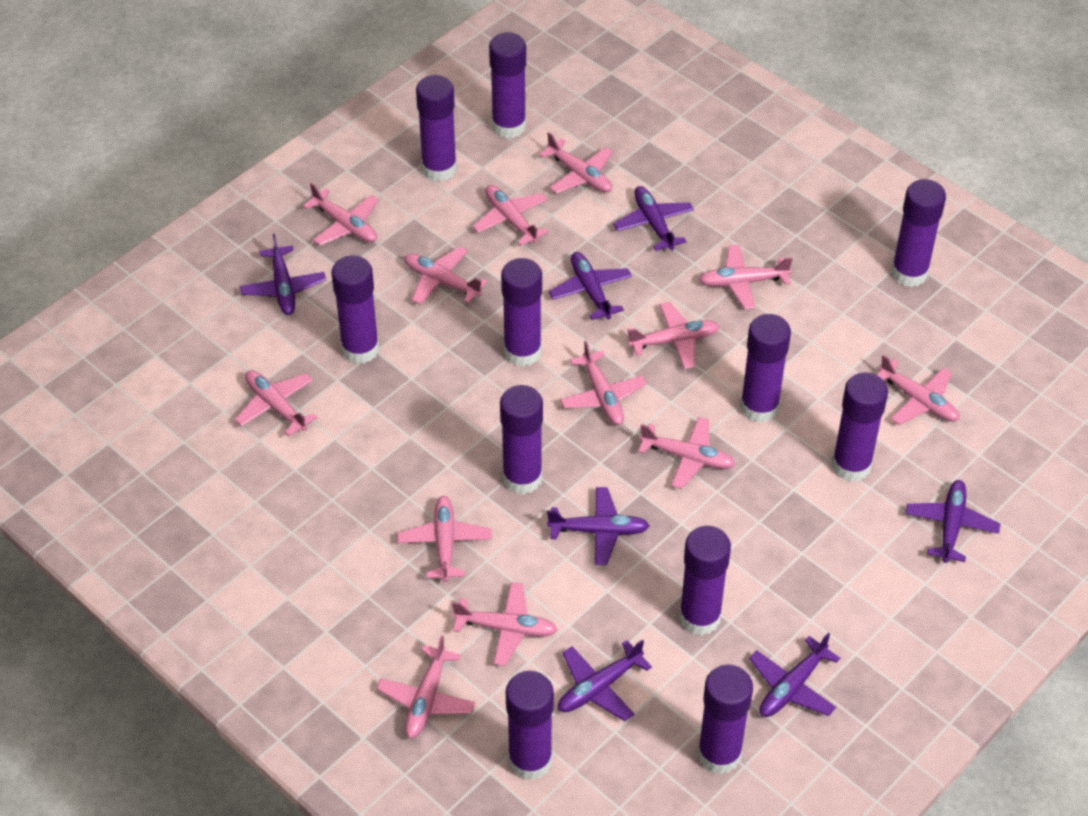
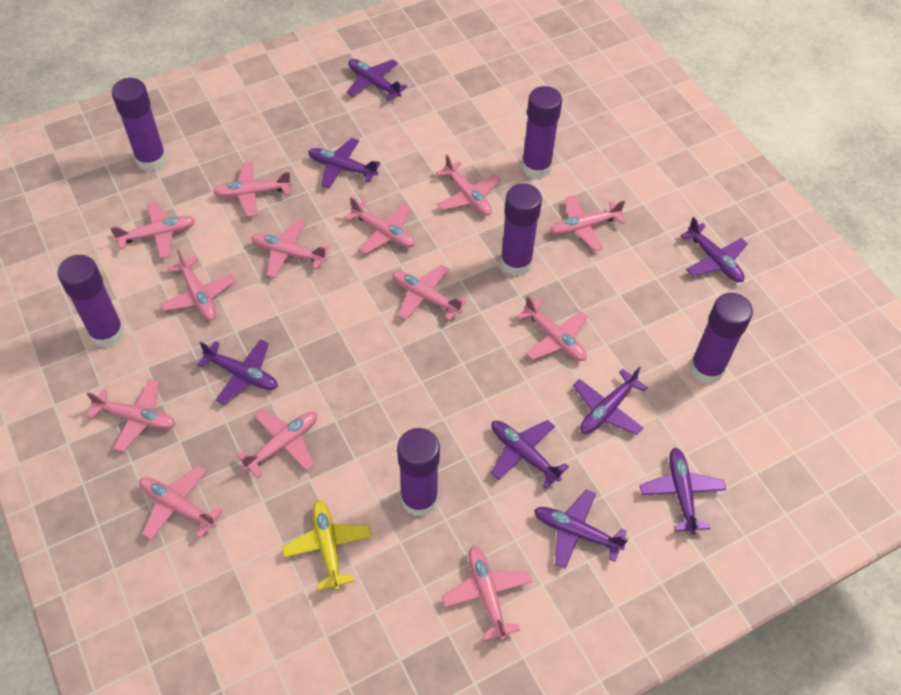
purple glue stick: 11 -> 6
purple plane: 7 -> 8
yellow plane: 0 -> 1

